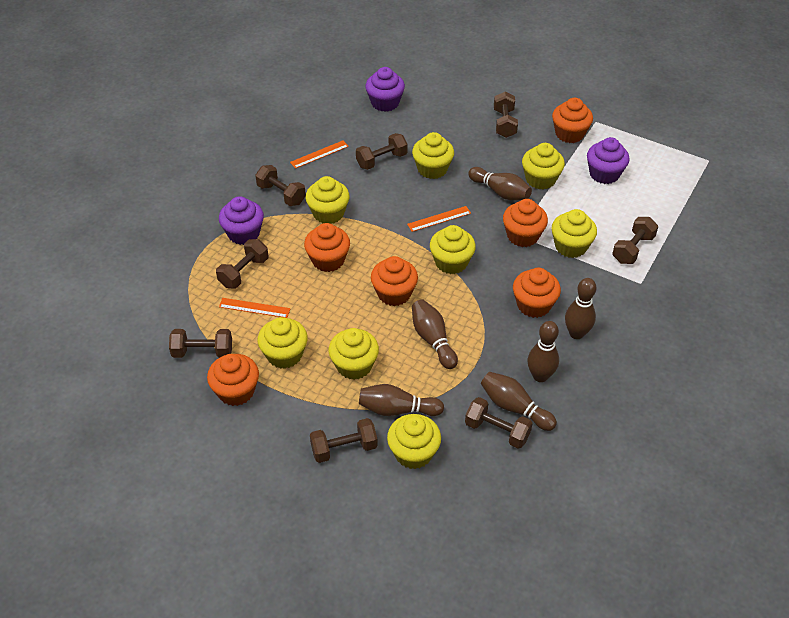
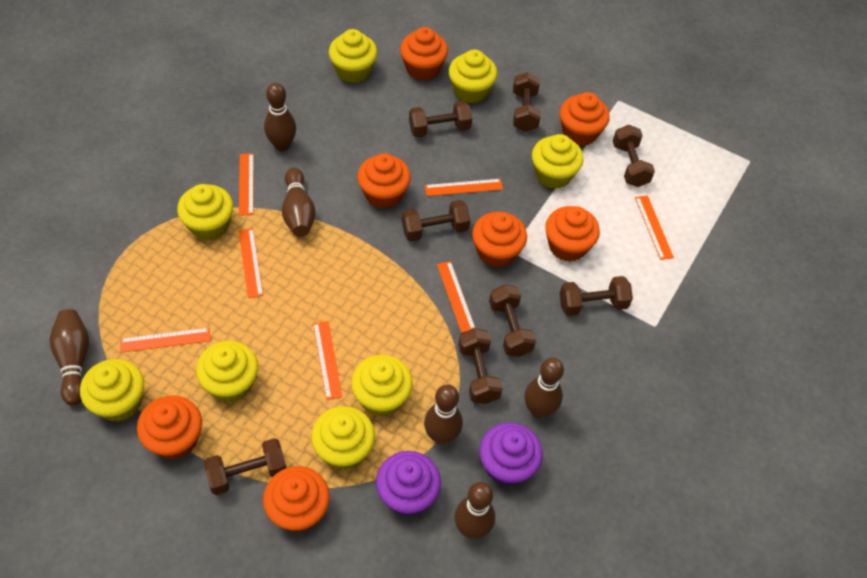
orange cupcake: 6 -> 7
orange ruler: 3 -> 7
purple cupcake: 3 -> 2

